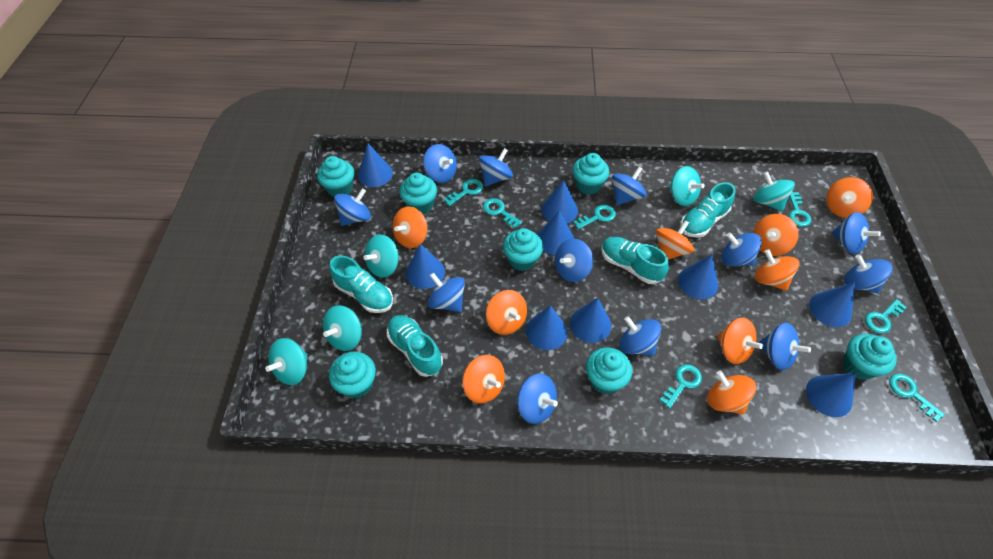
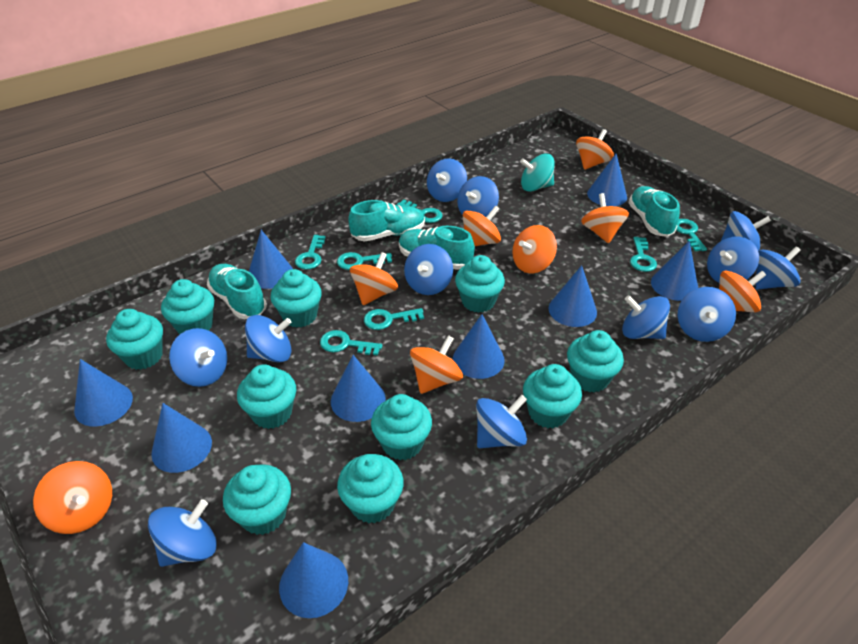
orange spinning top: 9 -> 8
turquoise cupcake: 7 -> 10
turquoise spinning top: 5 -> 1

